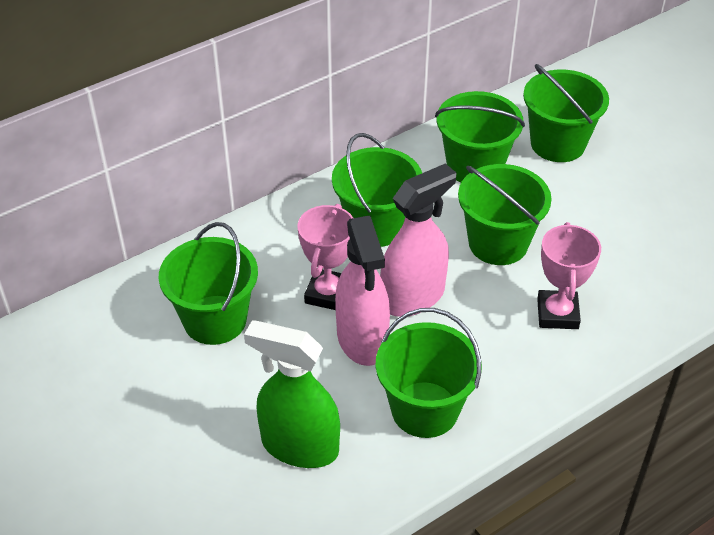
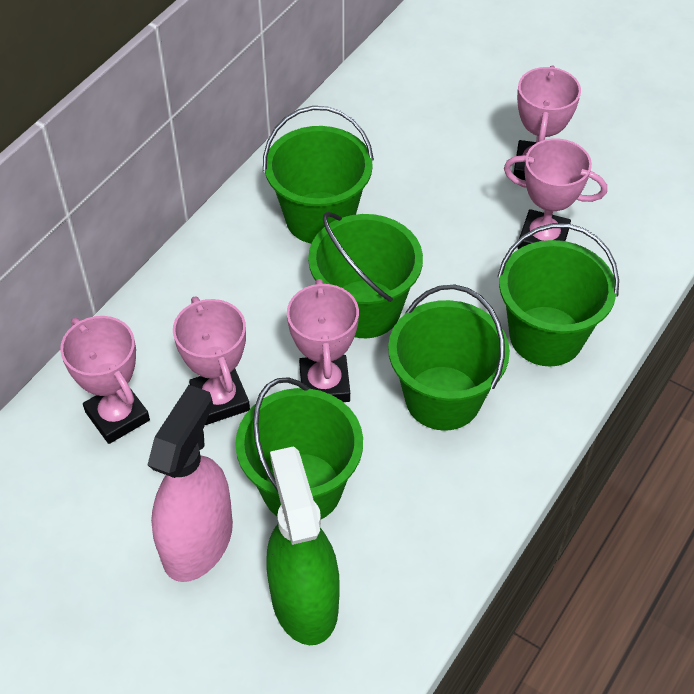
green bucket: 6 -> 5
pink spray bottle: 2 -> 1
pink trophy: 2 -> 5

